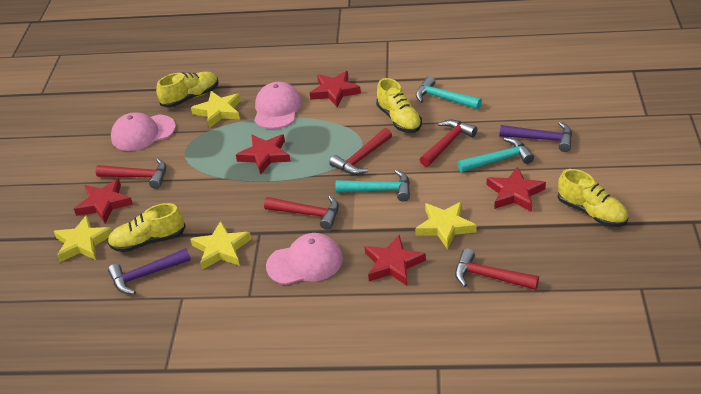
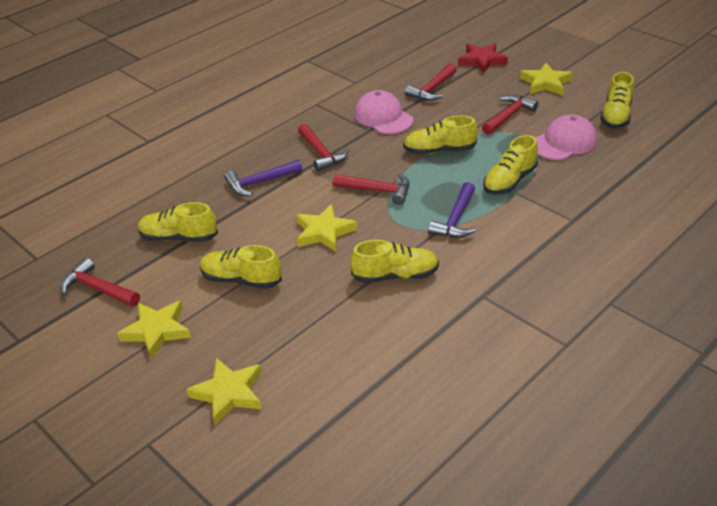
pink cap: 3 -> 2
red star: 5 -> 1
turquoise hammer: 3 -> 0
yellow shoe: 4 -> 6

